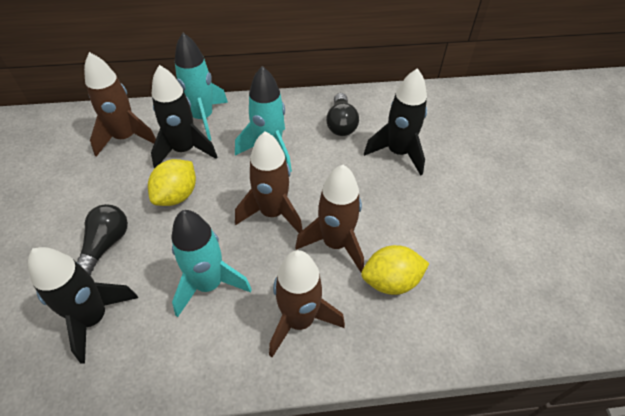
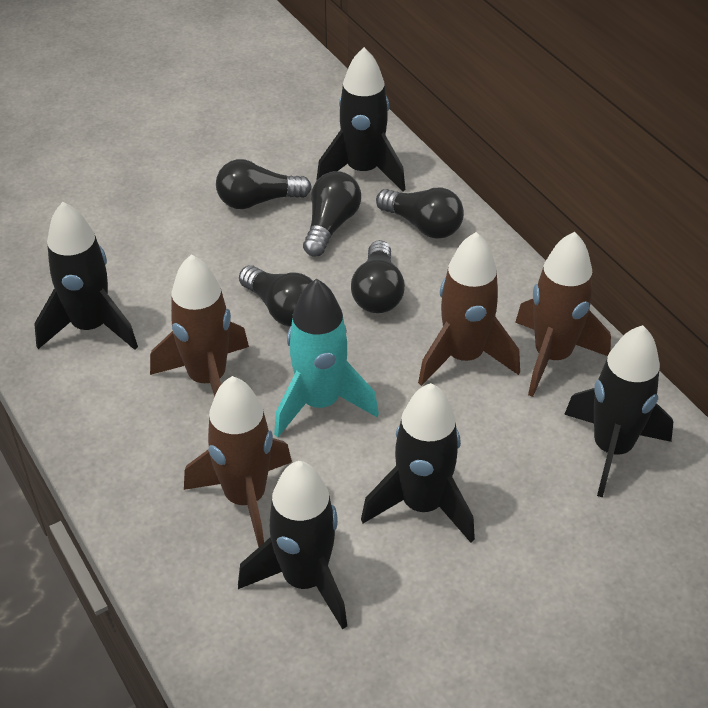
black light bulb: 2 -> 5
black rocket: 3 -> 5
turquoise rocket: 3 -> 1
yellow lemon: 2 -> 0

